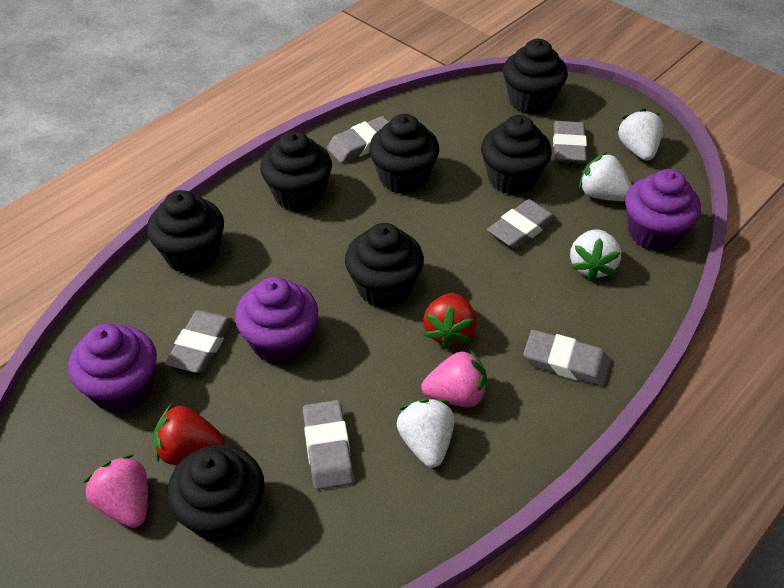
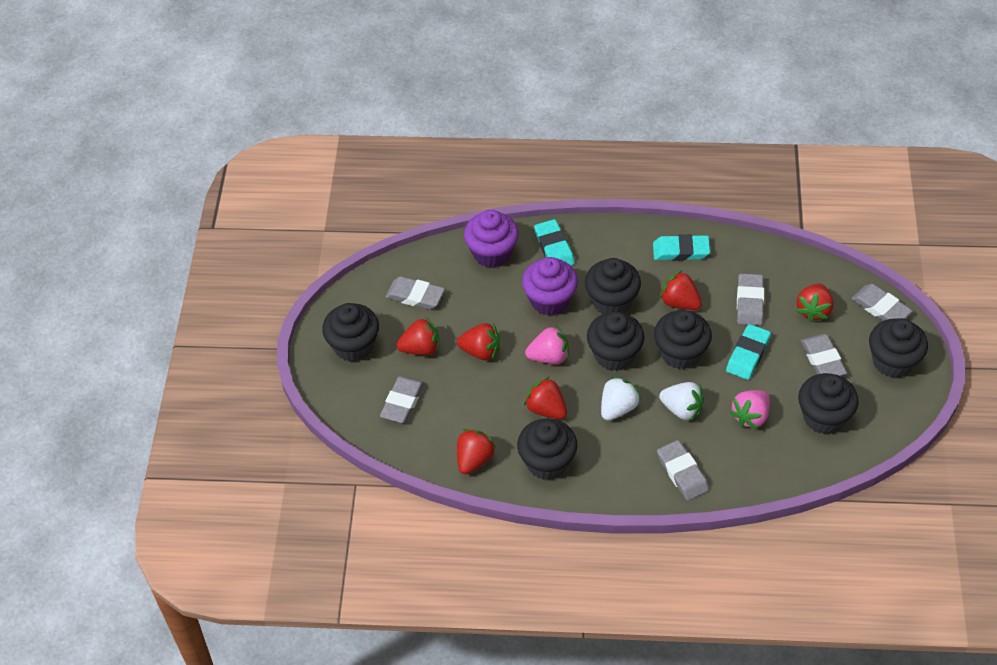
purple cupcake: 3 -> 2
red strawberry: 2 -> 6
turquoise eraser: 0 -> 3
white strawberry: 4 -> 2

